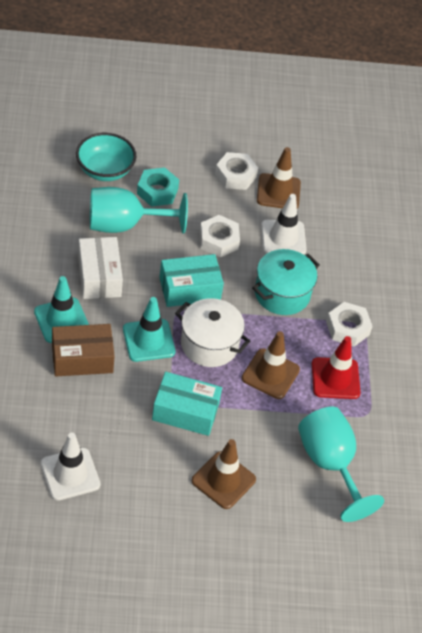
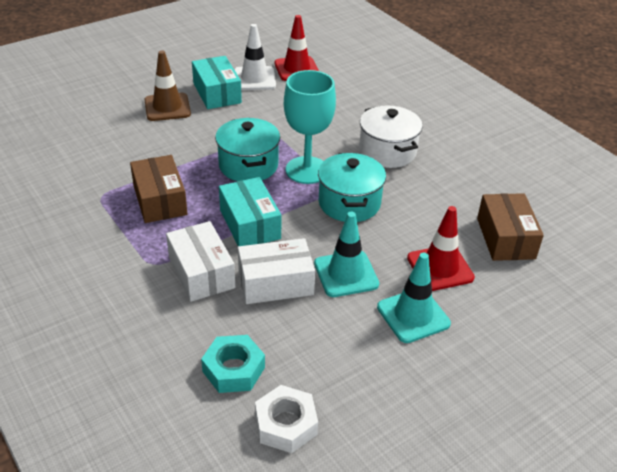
brown box: 1 -> 2
brown traffic cone: 3 -> 1
red traffic cone: 1 -> 2
turquoise bowl: 1 -> 0
turquoise goblet: 2 -> 1
turquoise pot: 1 -> 2
white box: 1 -> 2
white nut: 3 -> 1
white traffic cone: 2 -> 1

